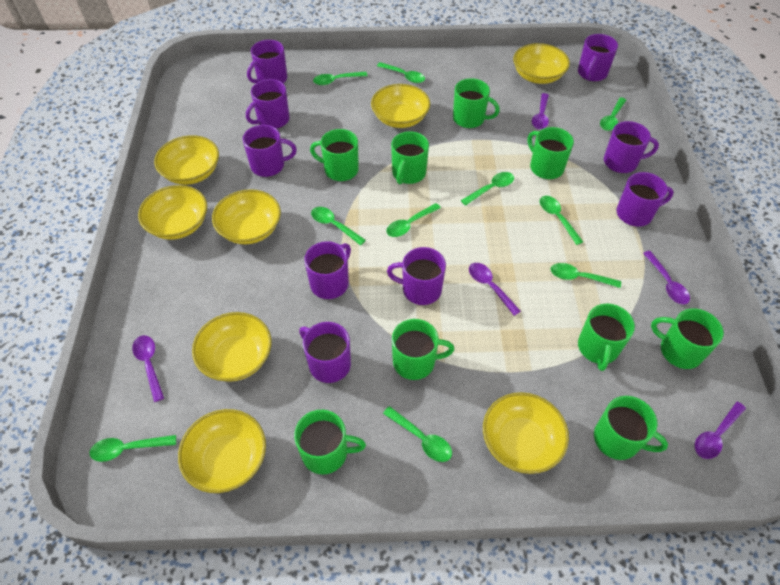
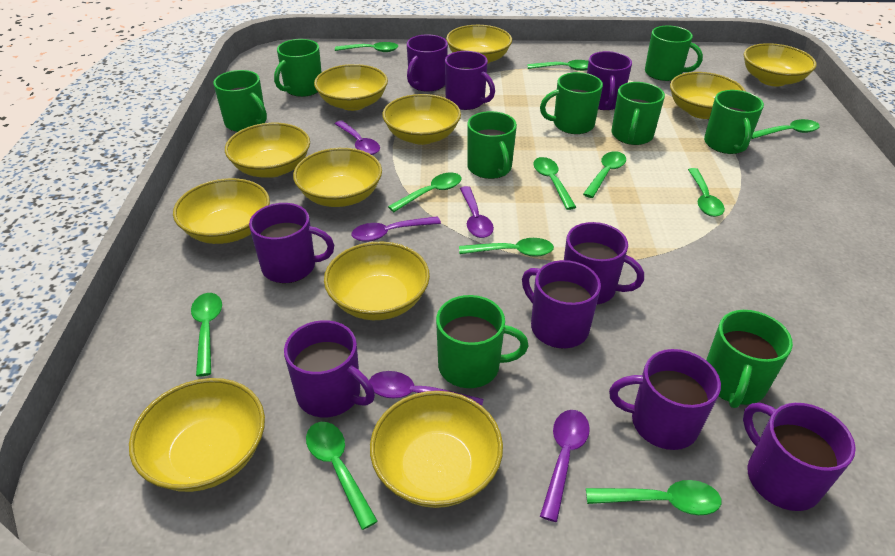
green spoon: 10 -> 11
yellow bowl: 8 -> 11

